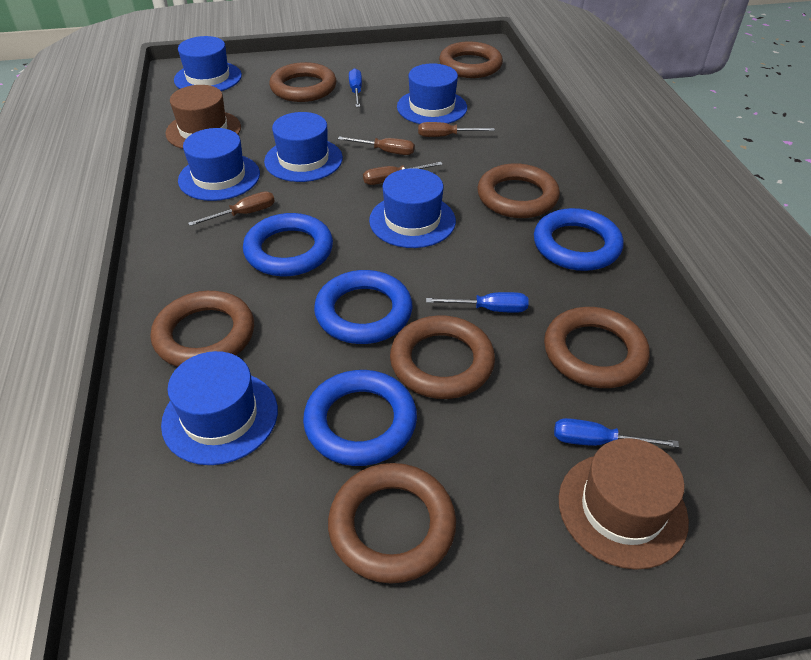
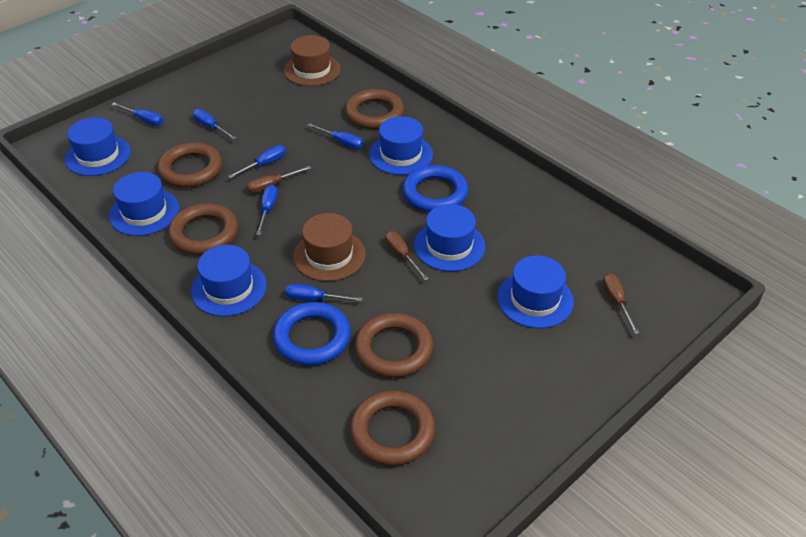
blue ring: 4 -> 2
blue screwdriver: 3 -> 6
brown ring: 7 -> 5
brown screwdriver: 4 -> 3

